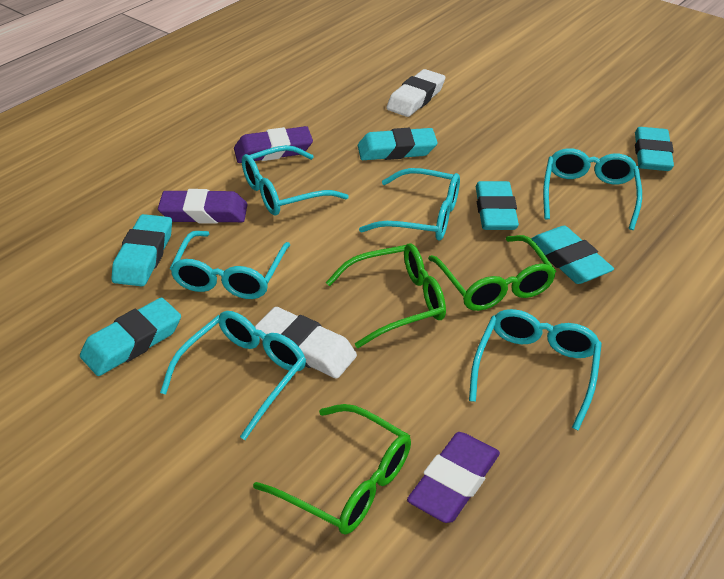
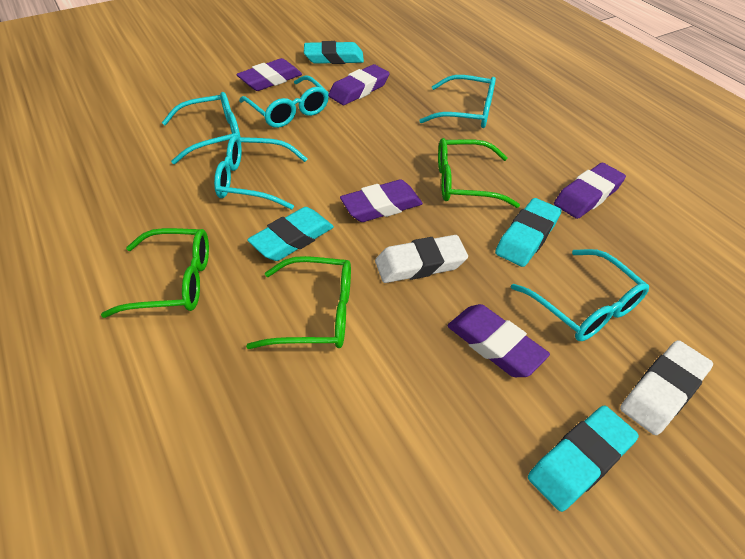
purple eraser: 3 -> 5
turquoise eraser: 6 -> 4
turquoise glasses: 6 -> 5

